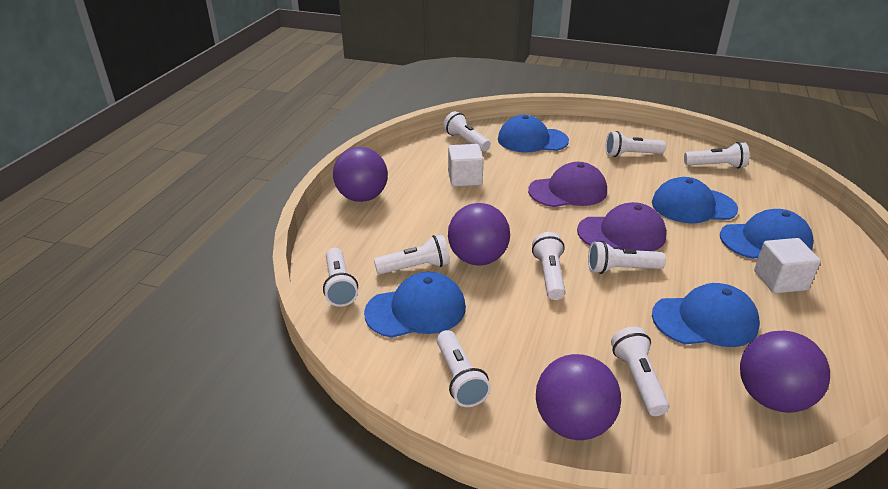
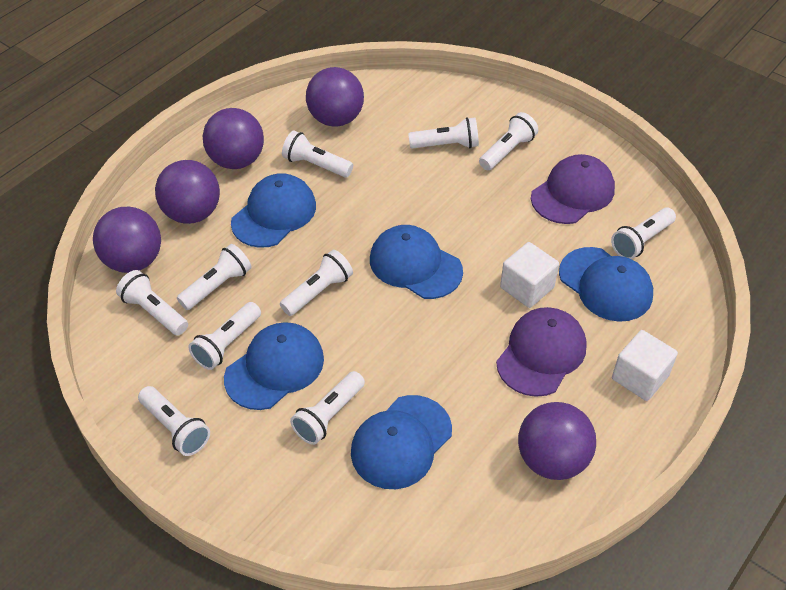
purple ball: 4 -> 5
white flashlight: 9 -> 10

